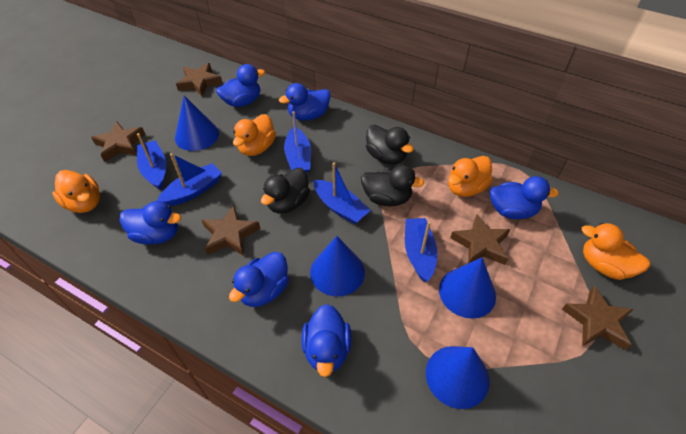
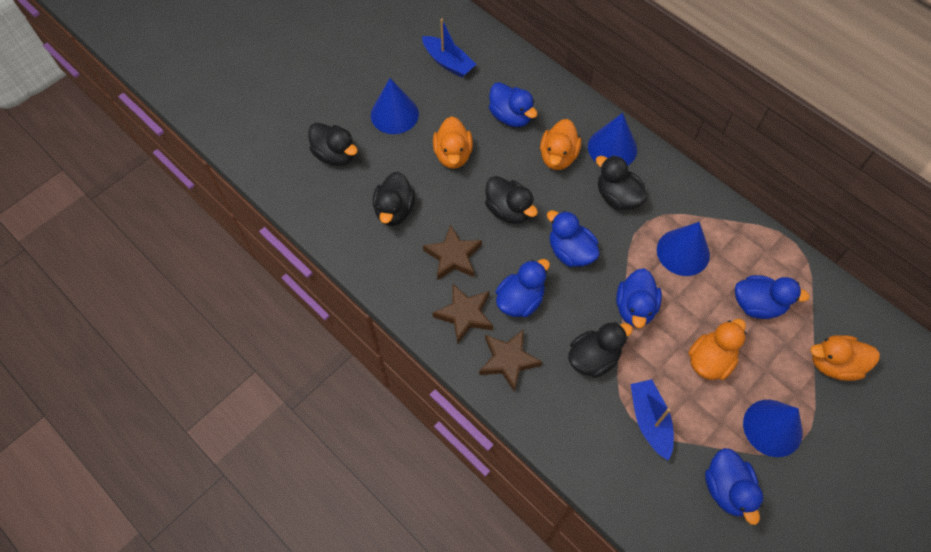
black duck: 3 -> 5
blue boat: 5 -> 2
brown star: 5 -> 3

